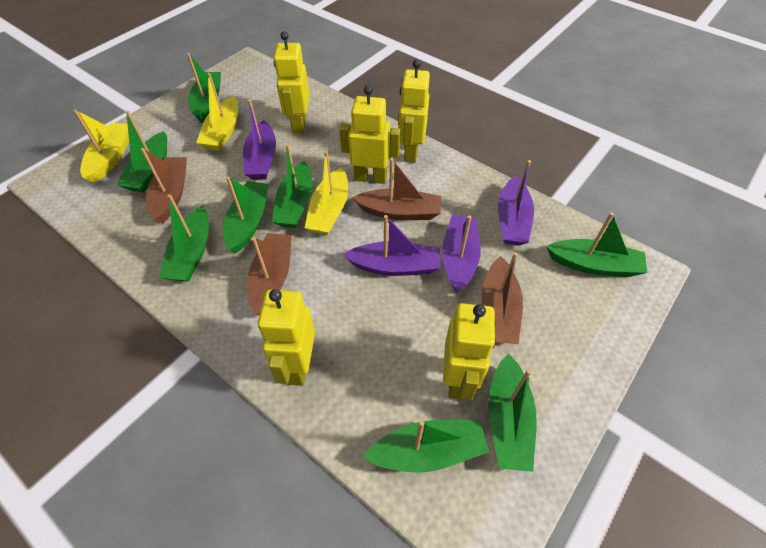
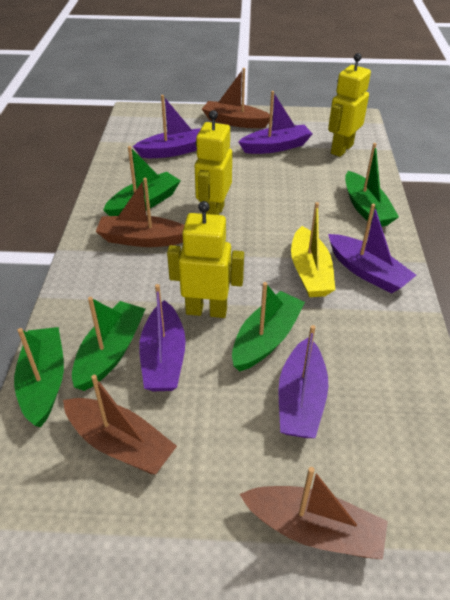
green boat: 8 -> 5
purple boat: 4 -> 5
yellow boat: 3 -> 1
yellow robot: 5 -> 3

